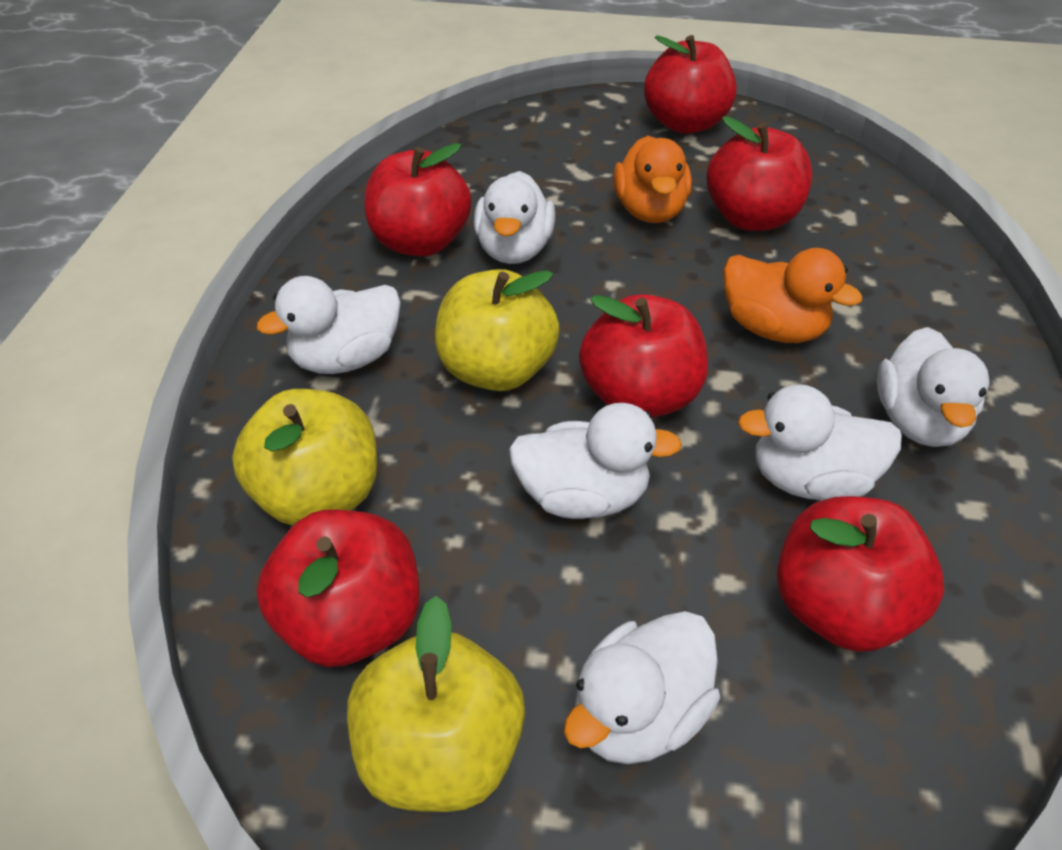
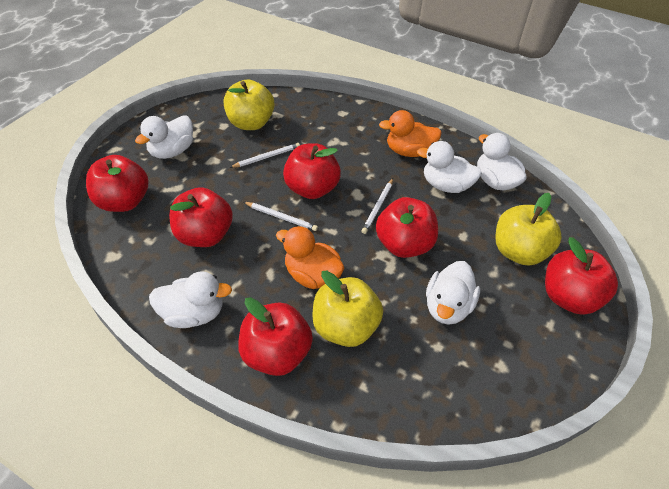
white duck: 6 -> 5
white pencil: 0 -> 3

